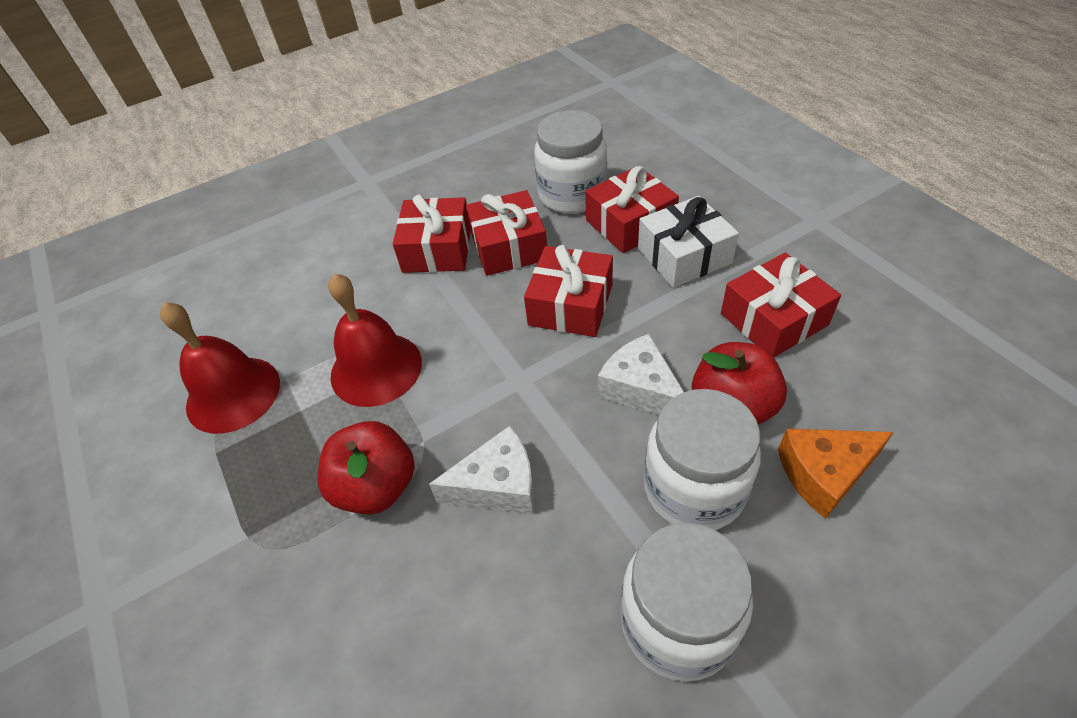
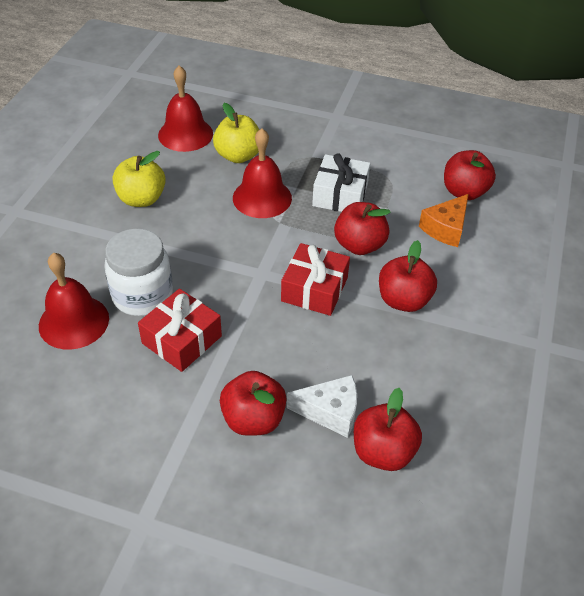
red apple: 2 -> 5
red bell: 2 -> 3
red gift: 5 -> 2
white cheese: 2 -> 1
white jar: 3 -> 1
yellow apple: 0 -> 2

